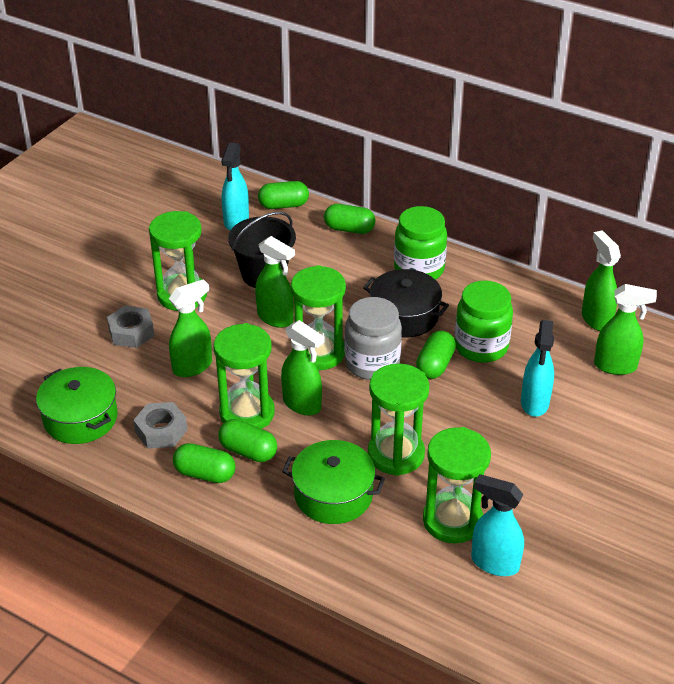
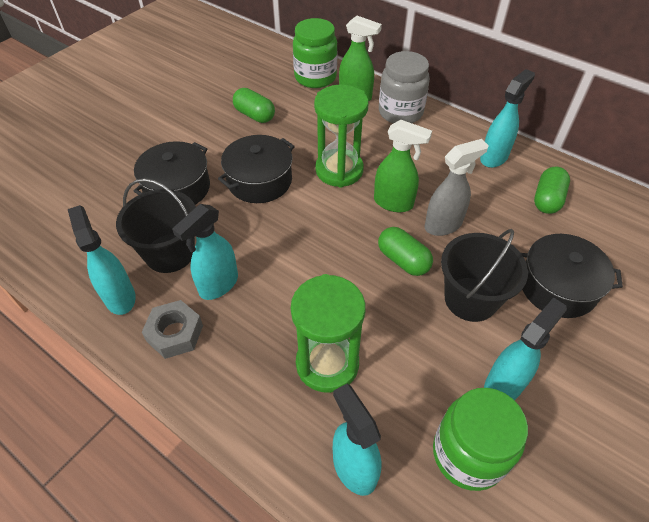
black bucket: 1 -> 2
black pot: 1 -> 3
green capsule: 5 -> 3
green hourglass: 5 -> 2
green pot: 2 -> 0
green spray bottle: 5 -> 2
grey nut: 2 -> 1
grey spray bottle: 0 -> 1
turquoise spray bottle: 3 -> 5

